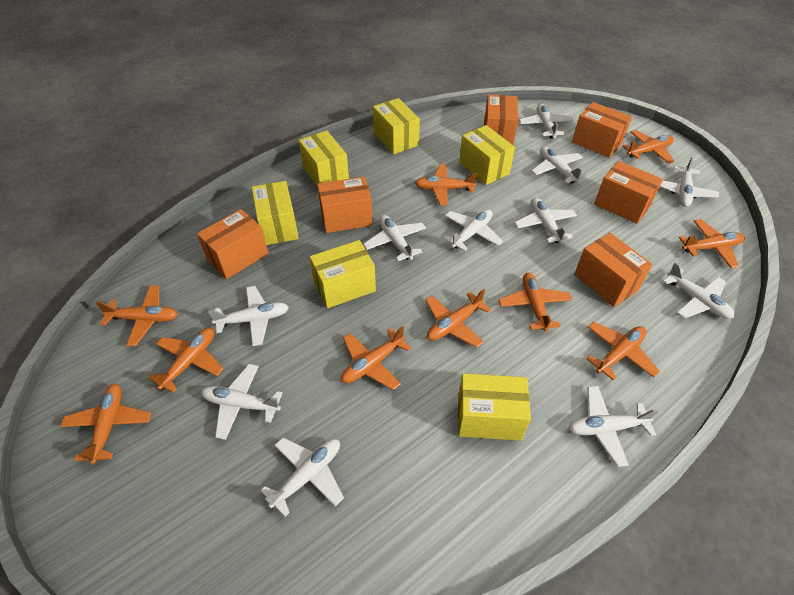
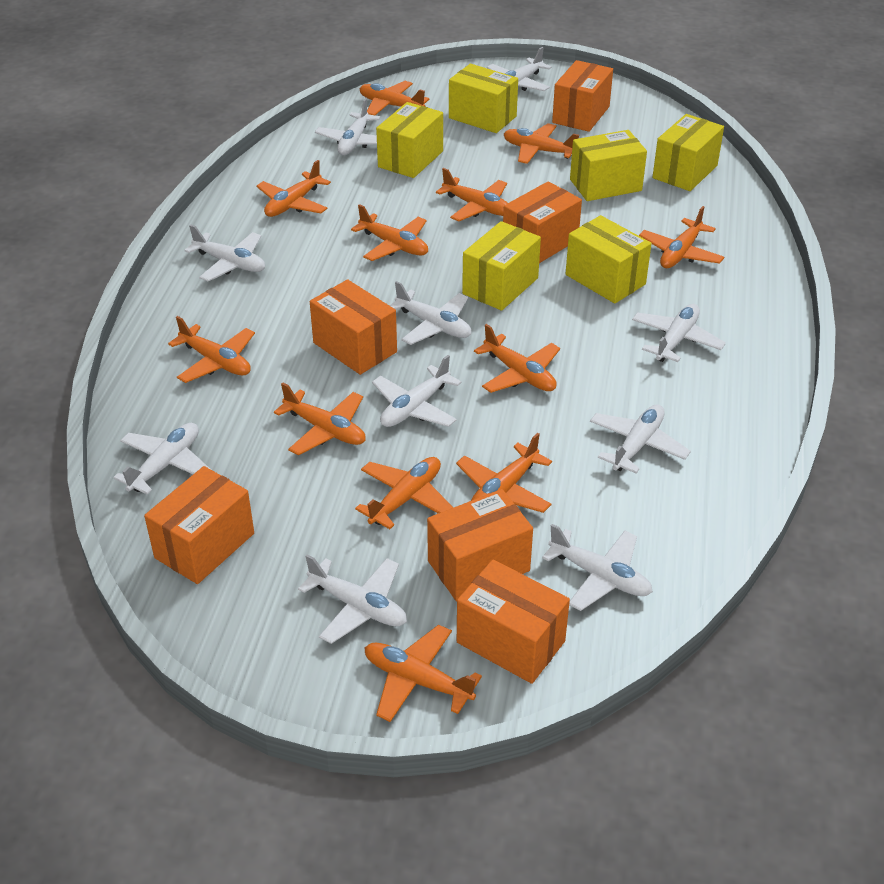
orange plane: 10 -> 12
white plane: 11 -> 10

